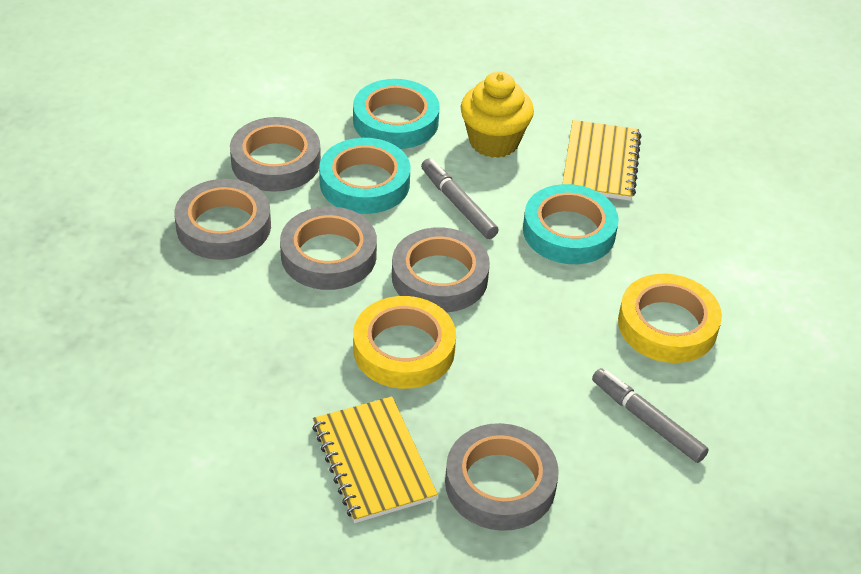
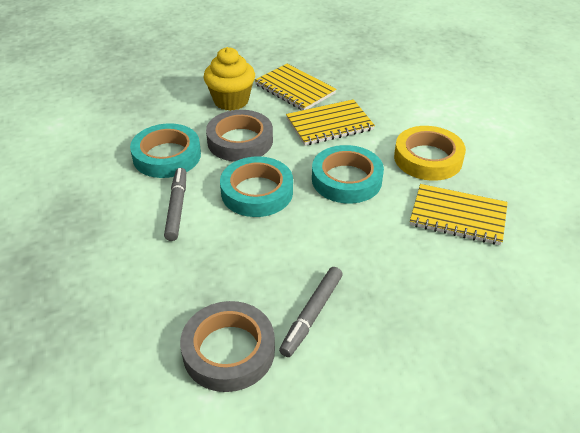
grey tape: 5 -> 2
yellow notebook: 2 -> 3
yellow tape: 2 -> 1

